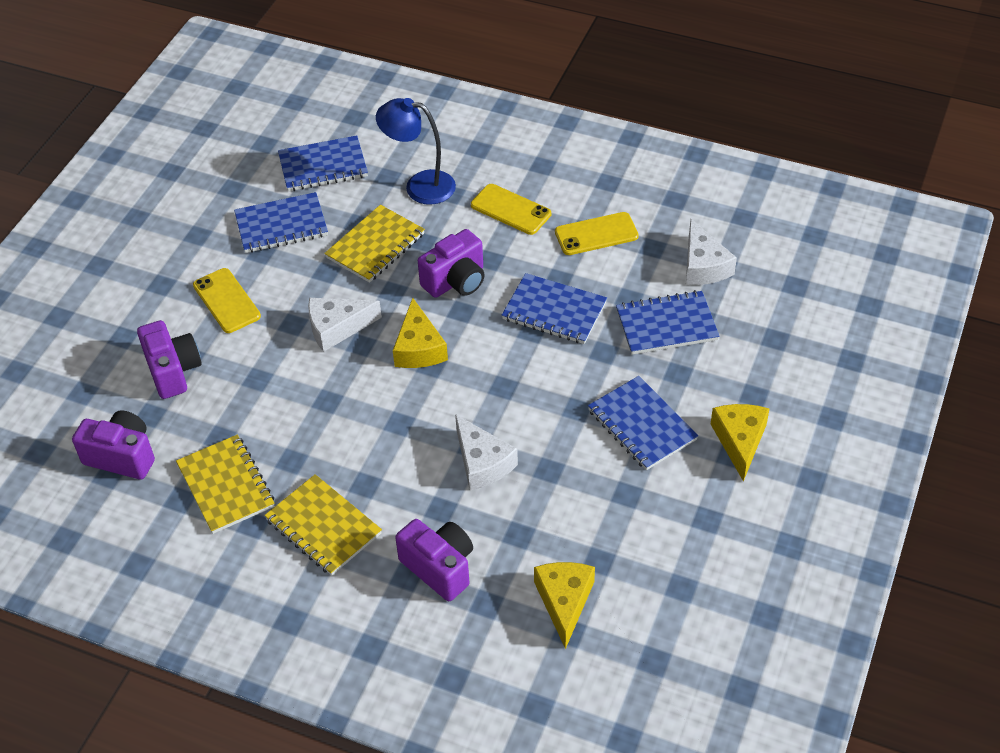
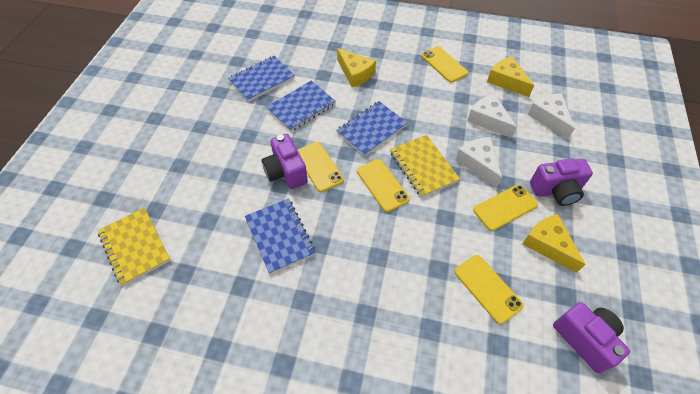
blue lamp: 1 -> 0
blue notebook: 5 -> 4
purple camera: 4 -> 3
yellow notebook: 3 -> 2
yellow phone: 3 -> 5

